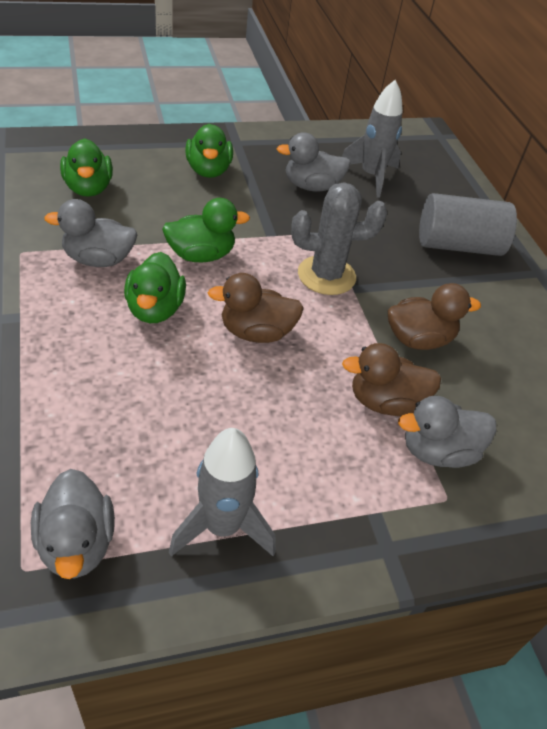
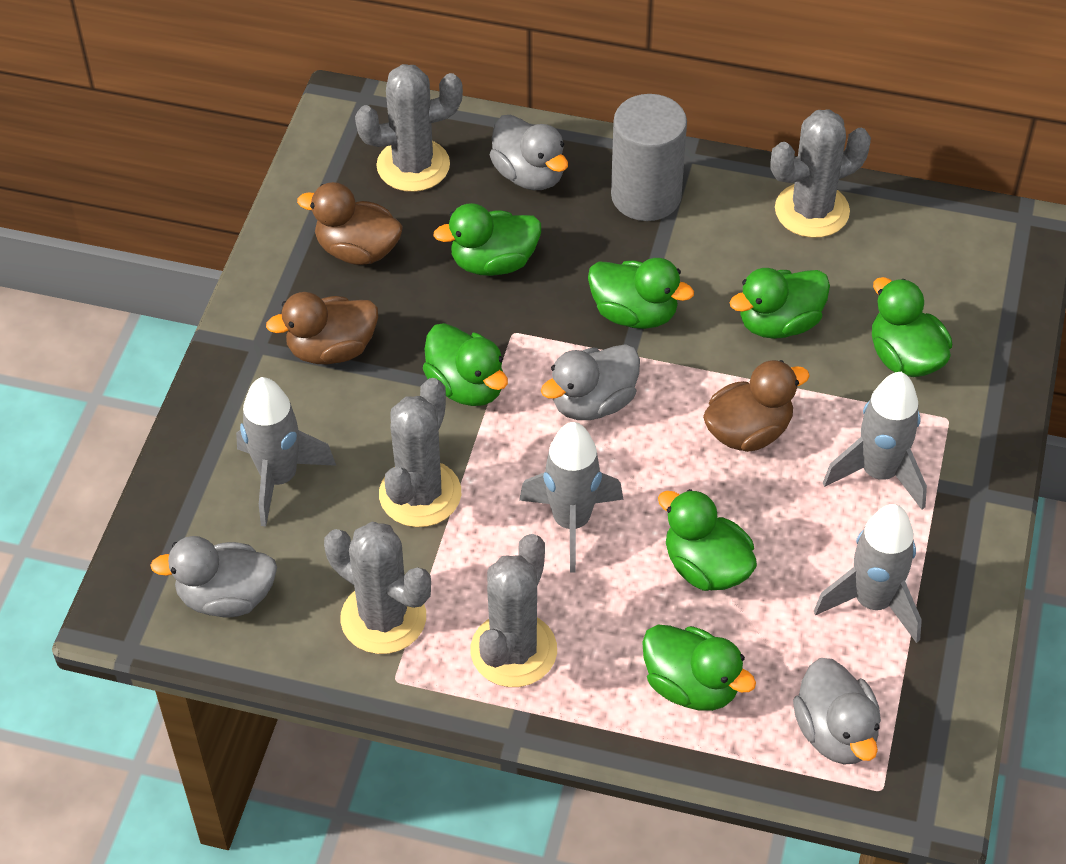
green duck: 4 -> 7
grey cactus: 1 -> 5
grey rocket: 2 -> 4

